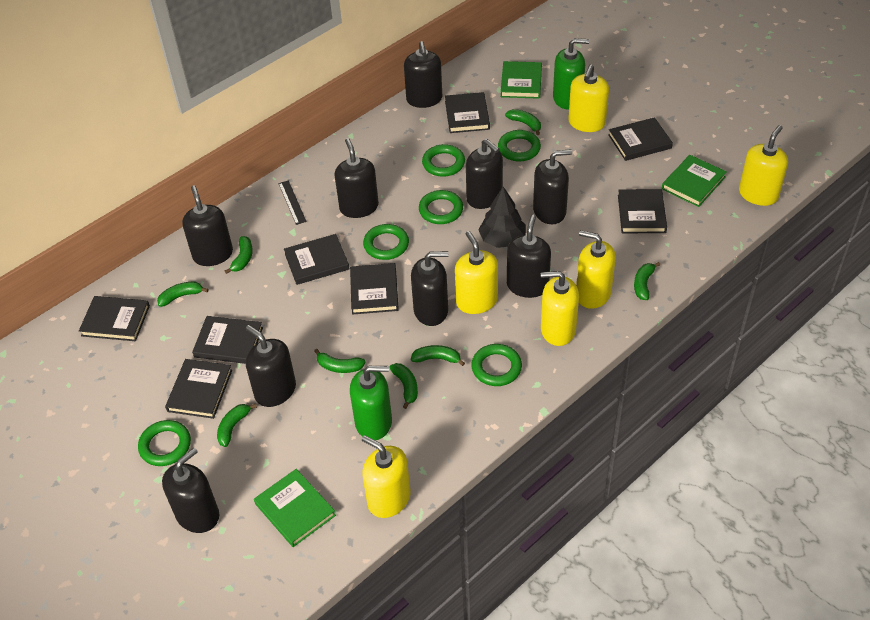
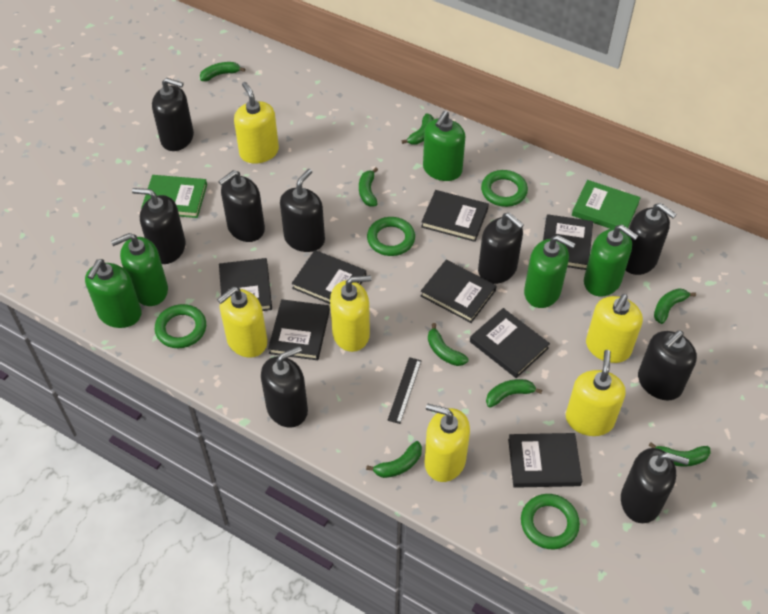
black tree: 1 -> 0
green book: 3 -> 2
green ring: 6 -> 4
green soap dispenser: 2 -> 5

